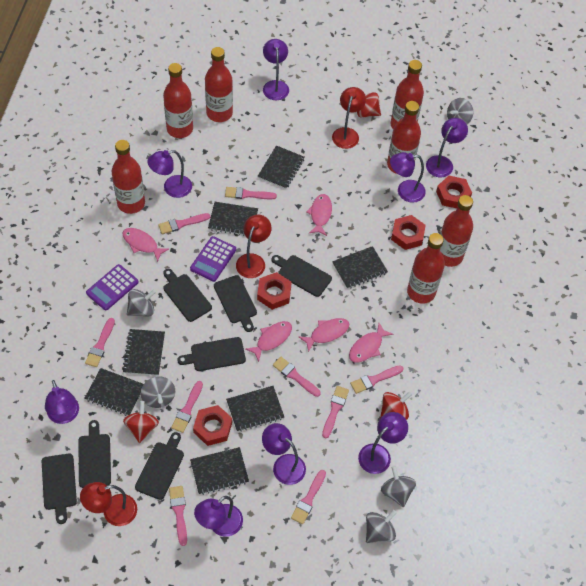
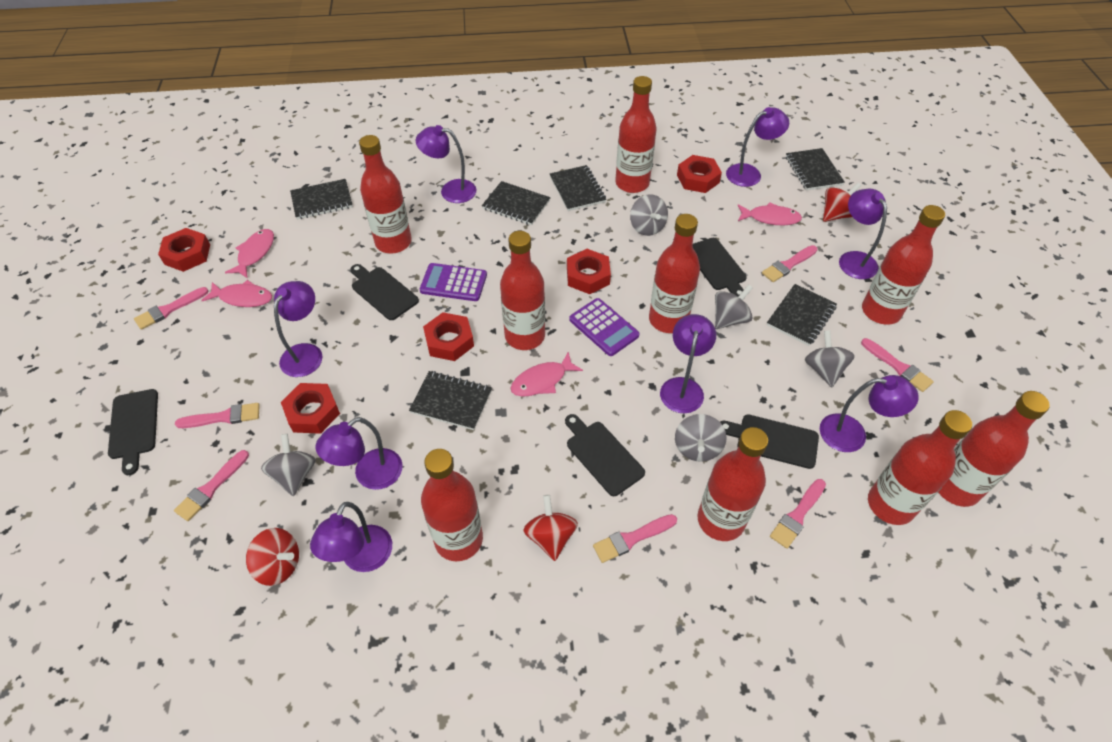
black cutting board: 7 -> 5
black notebook: 7 -> 6
pink brush: 9 -> 7
pink fish: 5 -> 4
red bottle: 7 -> 9
red lamp: 3 -> 0
red nut: 4 -> 5

